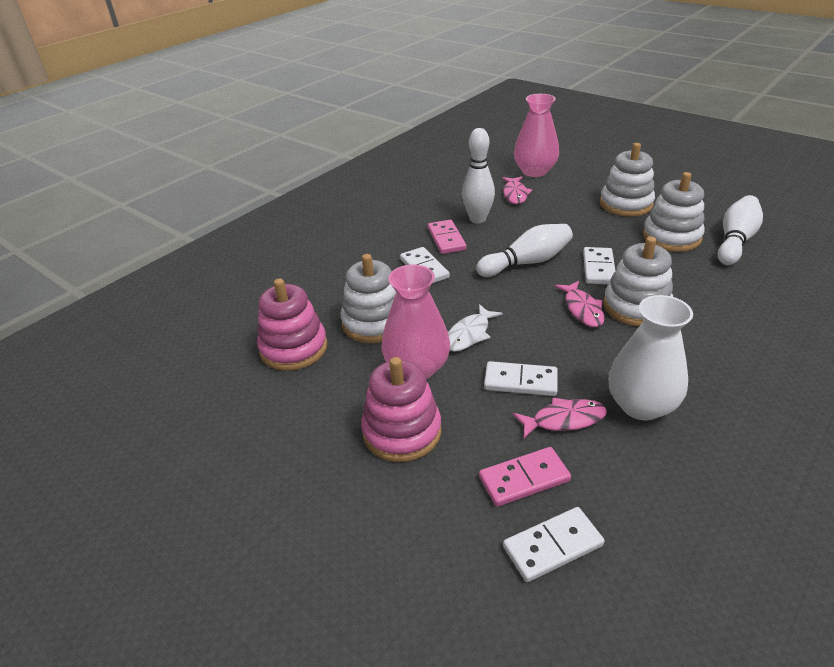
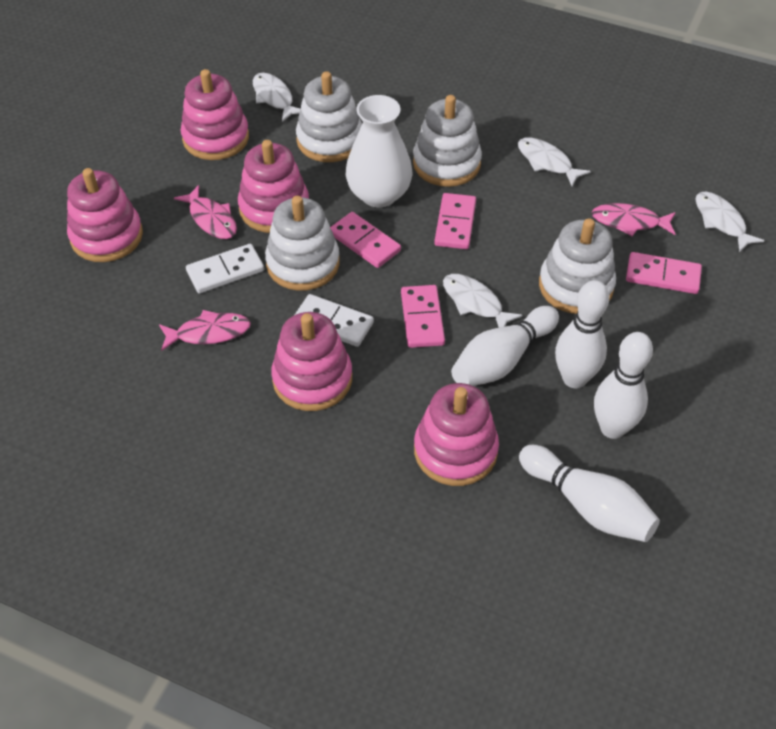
pink domino: 2 -> 4
pink stacking toy: 2 -> 5
pink vase: 2 -> 0
white bowling pin: 3 -> 4
white domino: 4 -> 2
white fish: 1 -> 4

